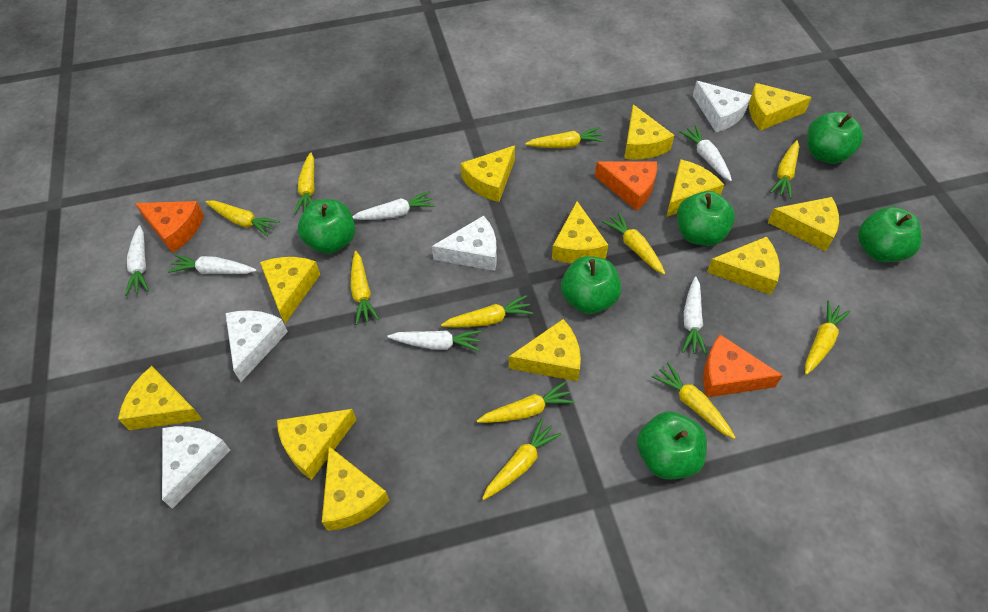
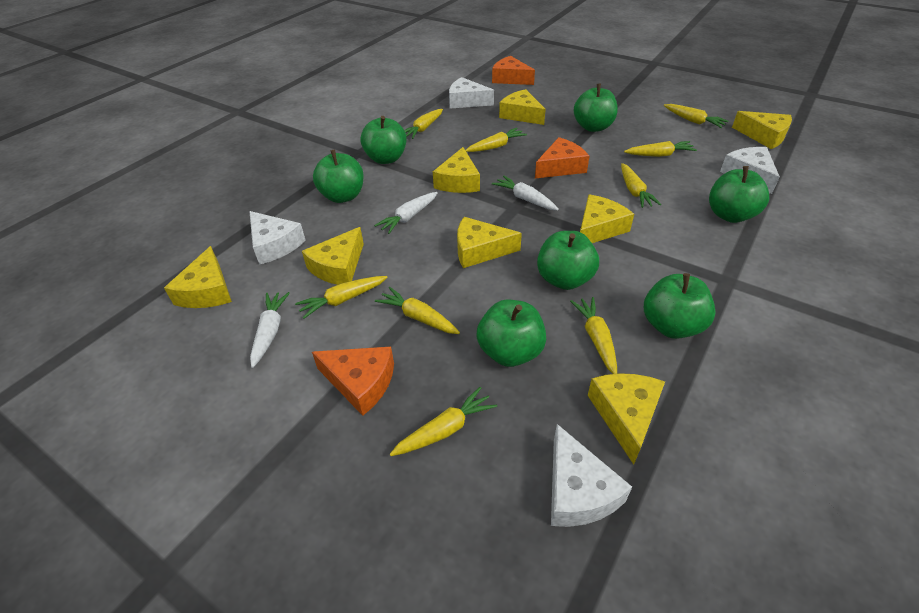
green apple: 6 -> 7
white carrot: 6 -> 3
yellow carrot: 11 -> 9
yellow cheese: 12 -> 8

